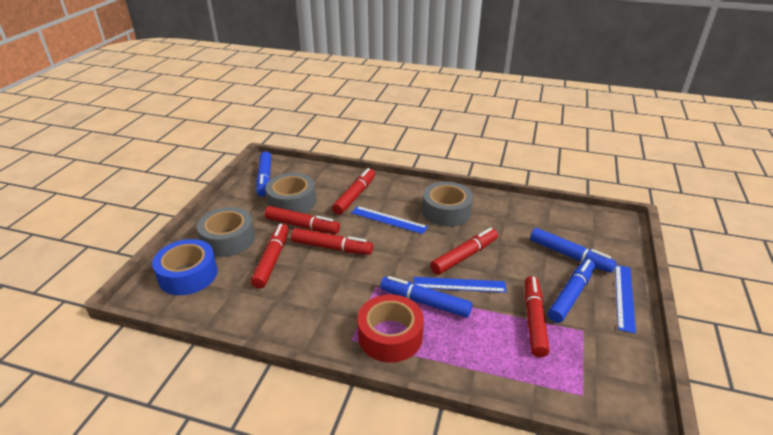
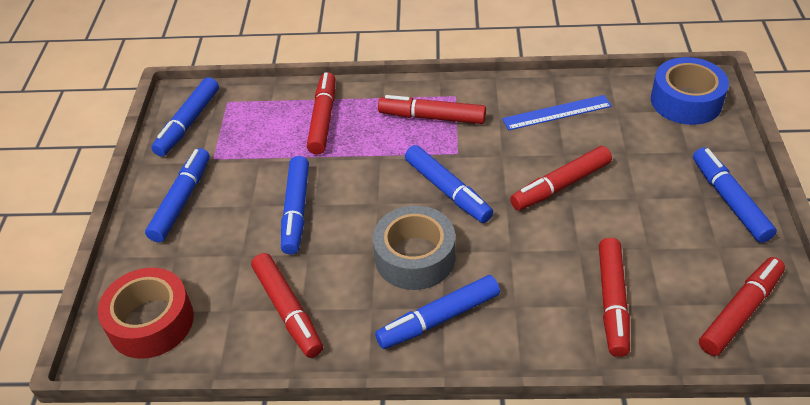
blue marker: 4 -> 6
blue ruler: 3 -> 1
grey tape: 3 -> 1

